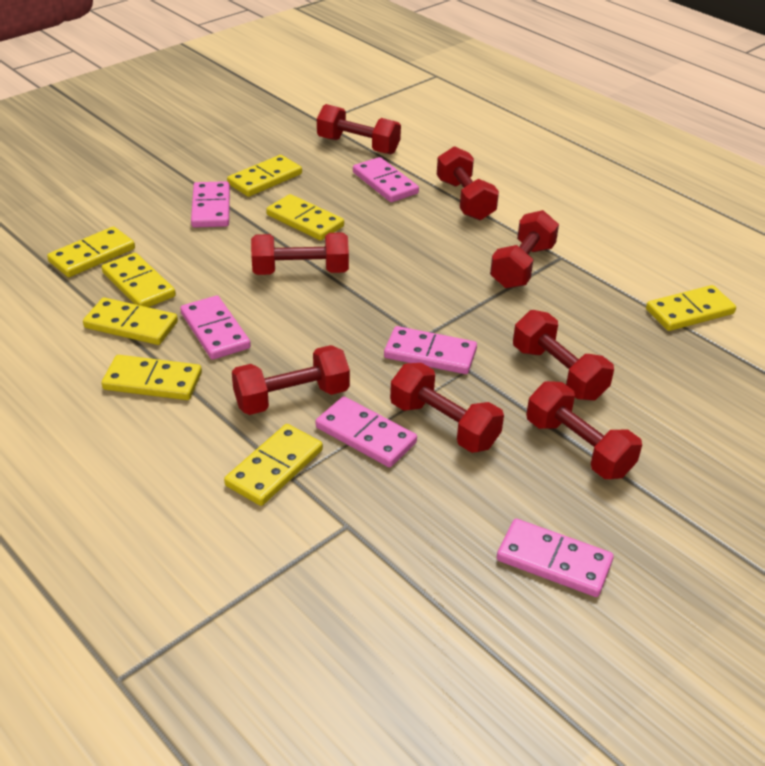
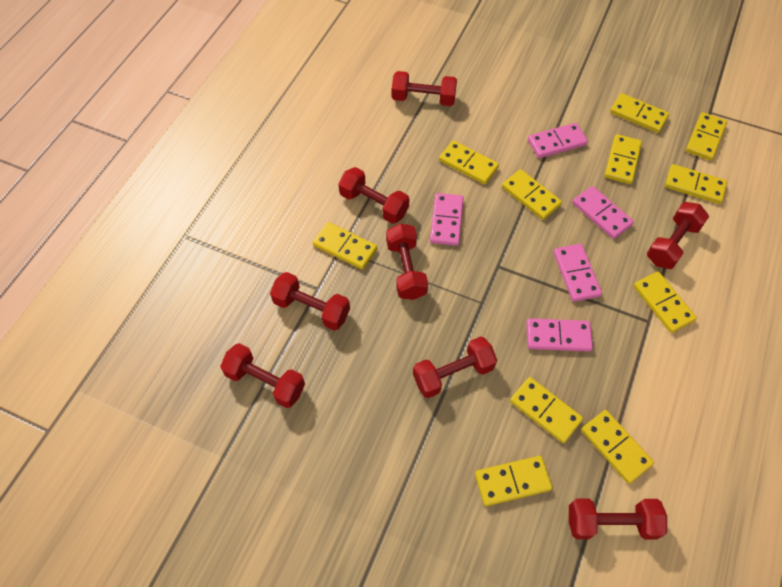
pink domino: 6 -> 5
yellow domino: 8 -> 11

